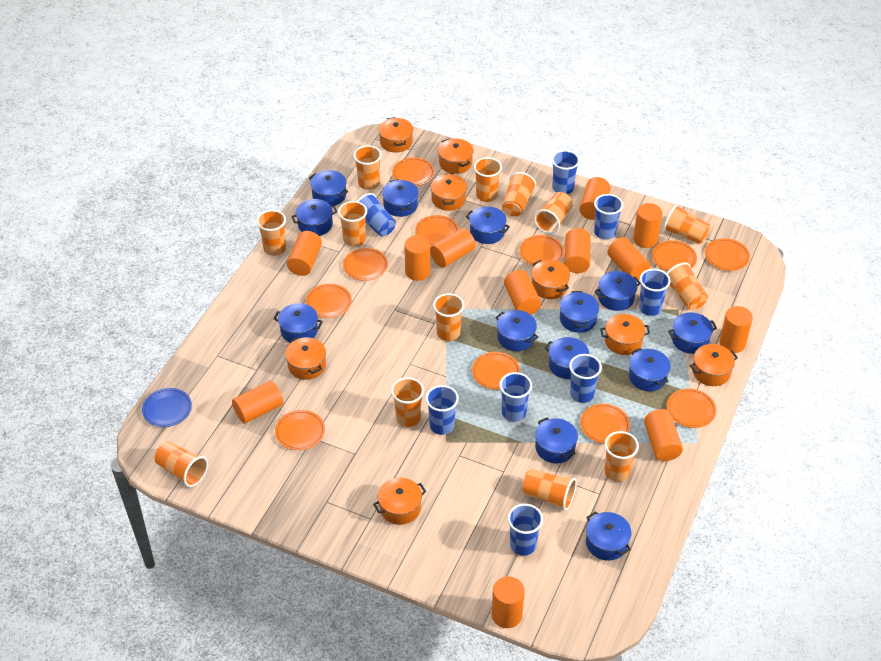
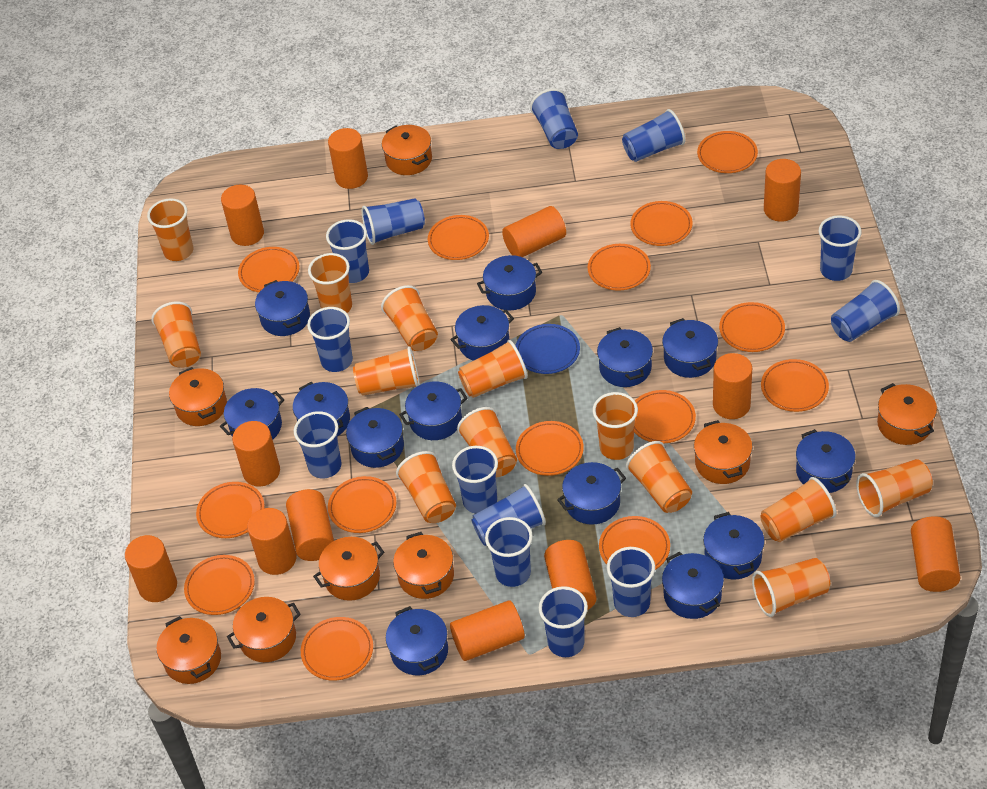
blue cup: 8 -> 13
blue pot: 13 -> 14
orange plate: 11 -> 14

